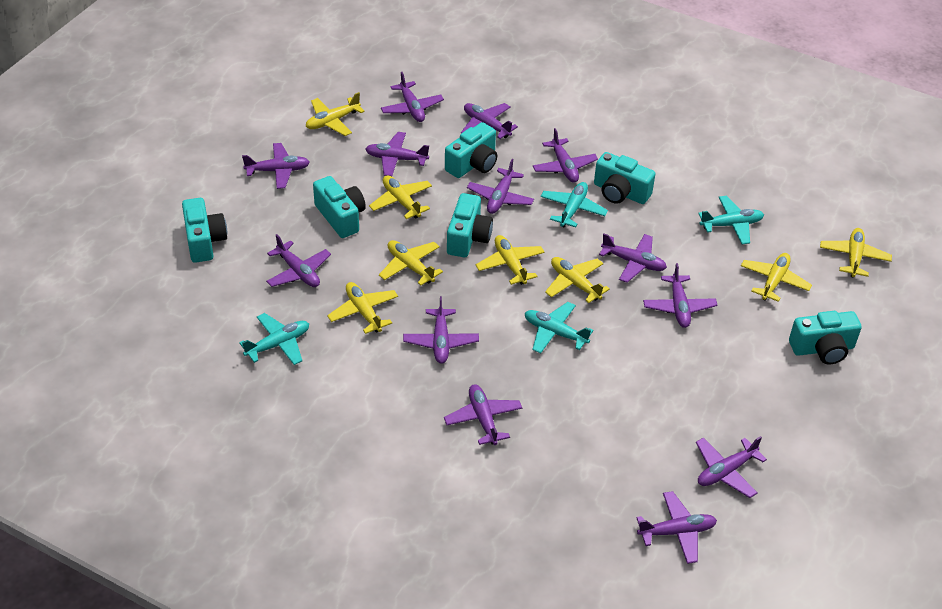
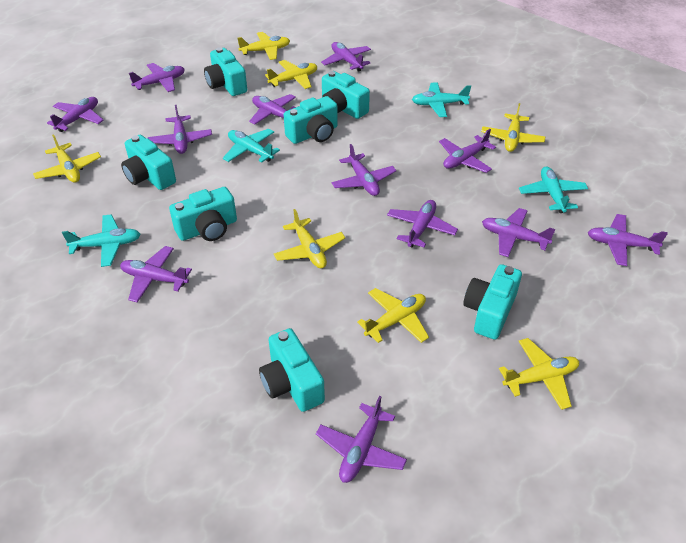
purple plane: 13 -> 12
turquoise camera: 6 -> 7
yellow plane: 8 -> 7

